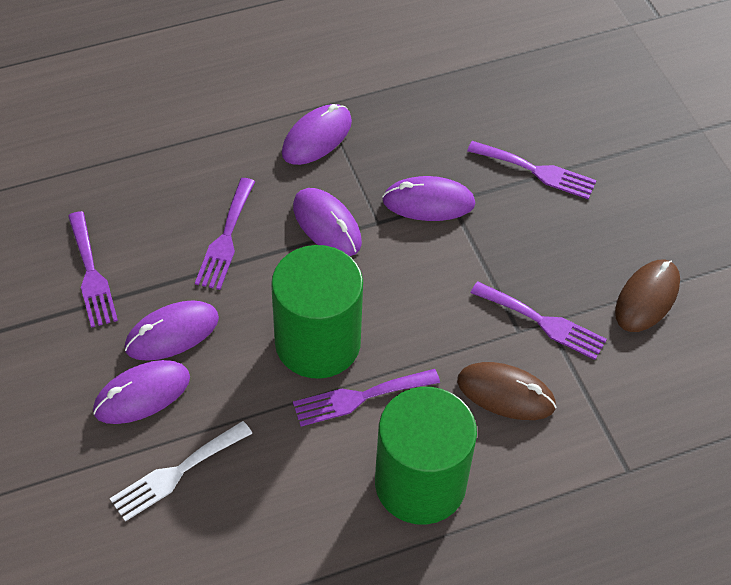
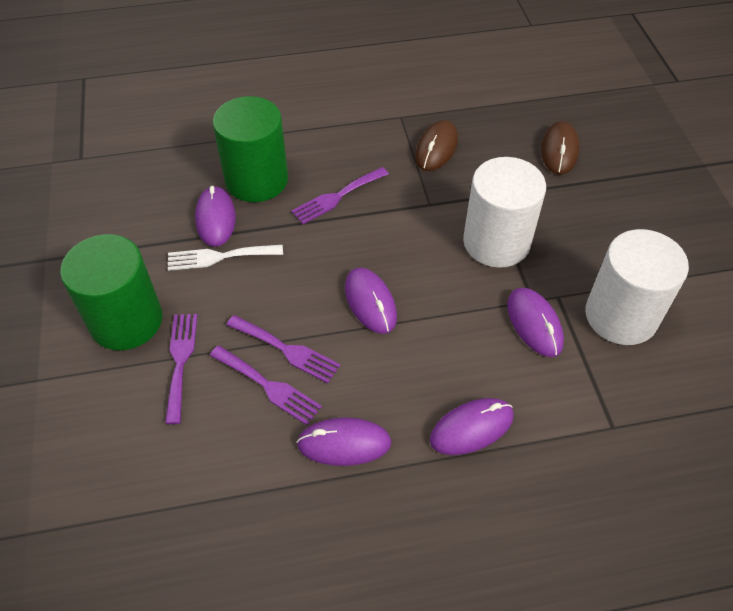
purple fork: 5 -> 4
white cylinder: 0 -> 2

